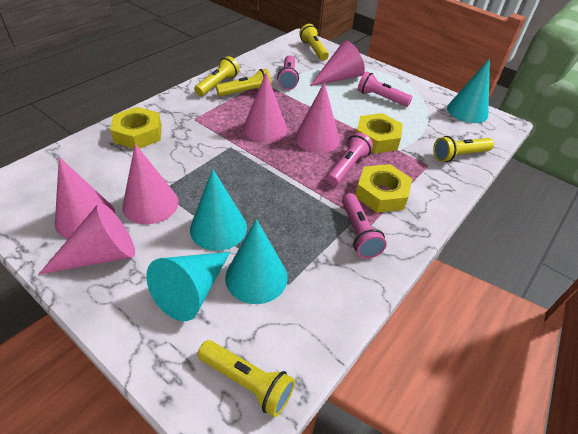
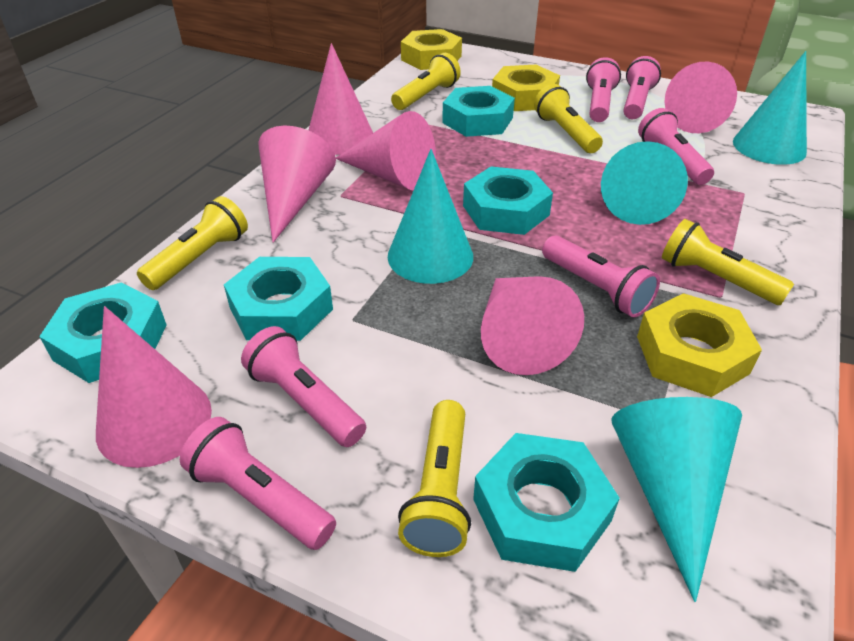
pink flashlight: 4 -> 6
turquoise nut: 0 -> 5

